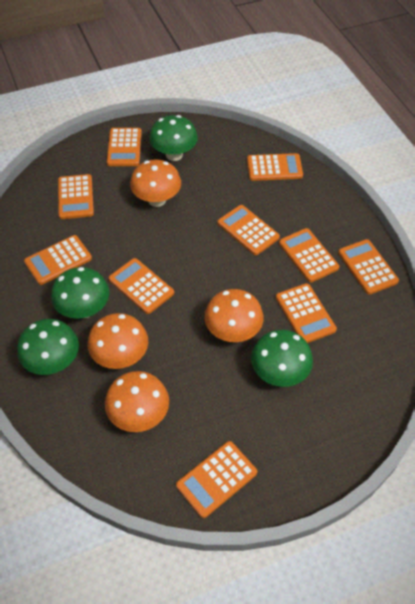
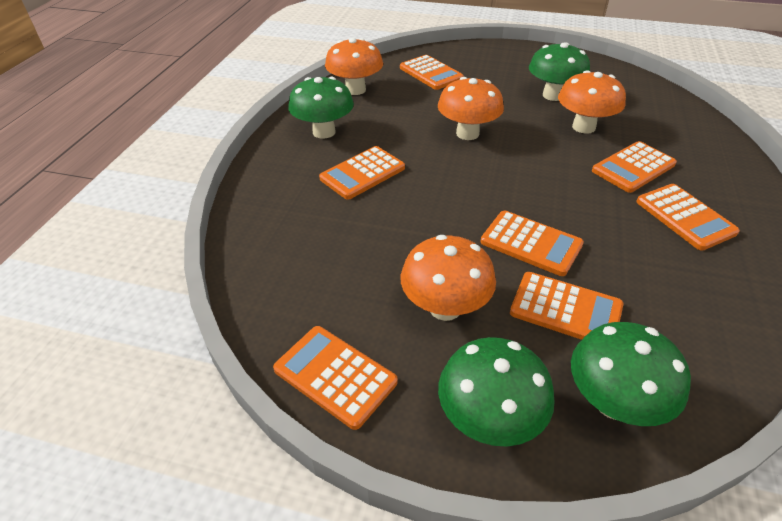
orange calculator: 10 -> 7

